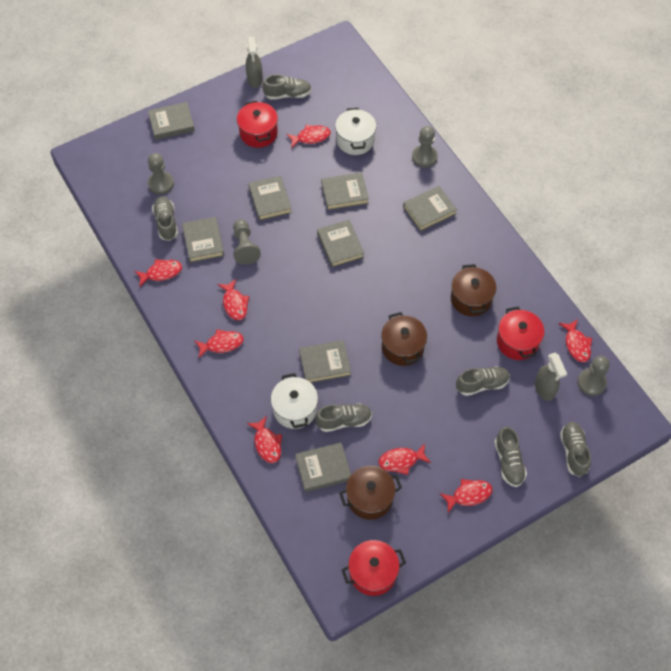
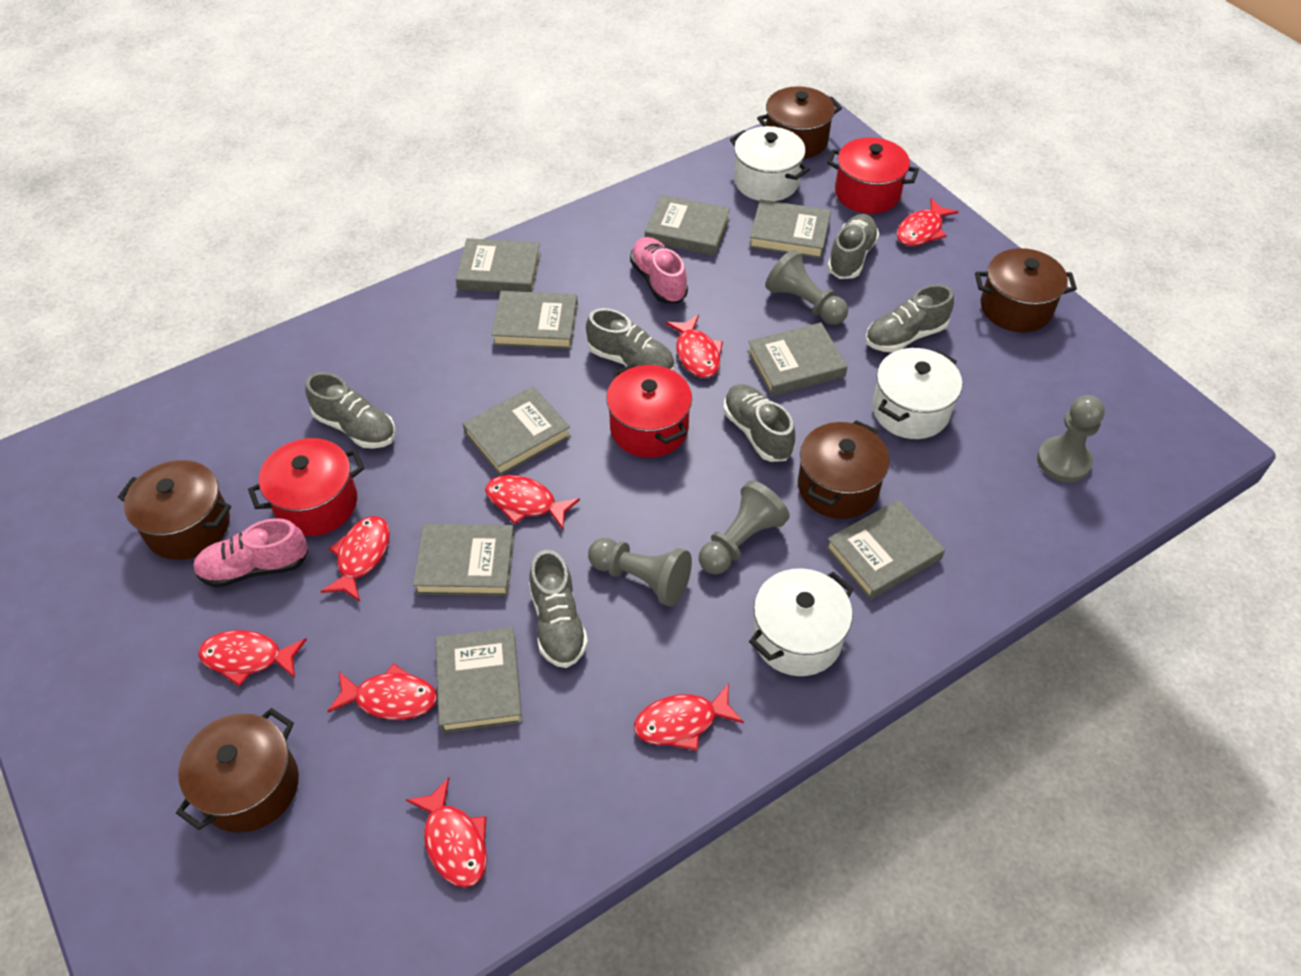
brown pot: 3 -> 5
grey book: 8 -> 9
grey spray bottle: 2 -> 0
pink shoe: 0 -> 2
white pot: 2 -> 3

